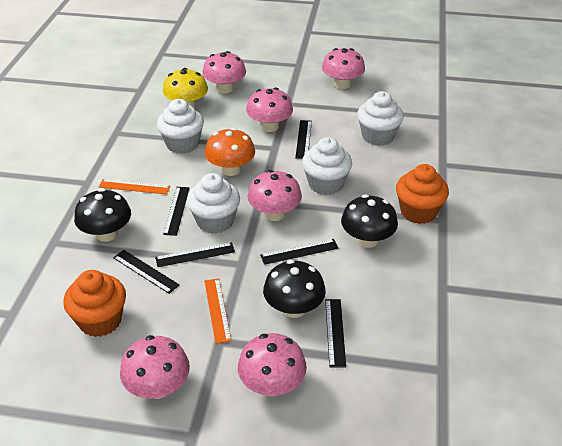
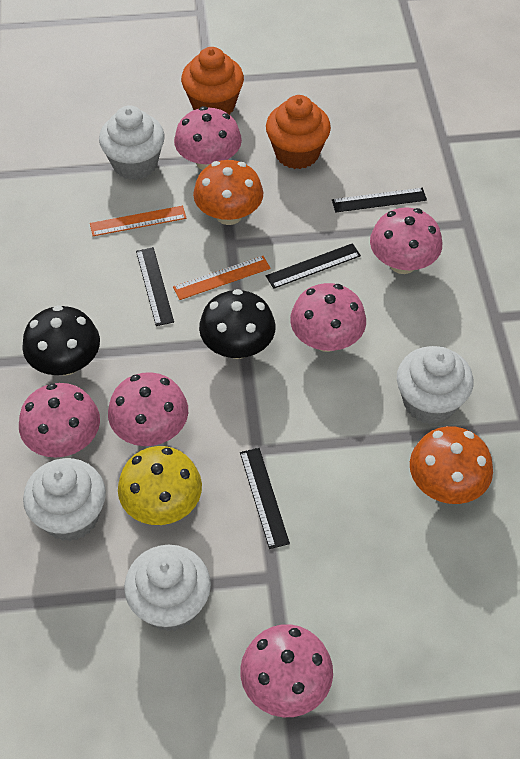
black mushroom: 3 -> 2
black ruler: 6 -> 4
orange mushroom: 1 -> 2

